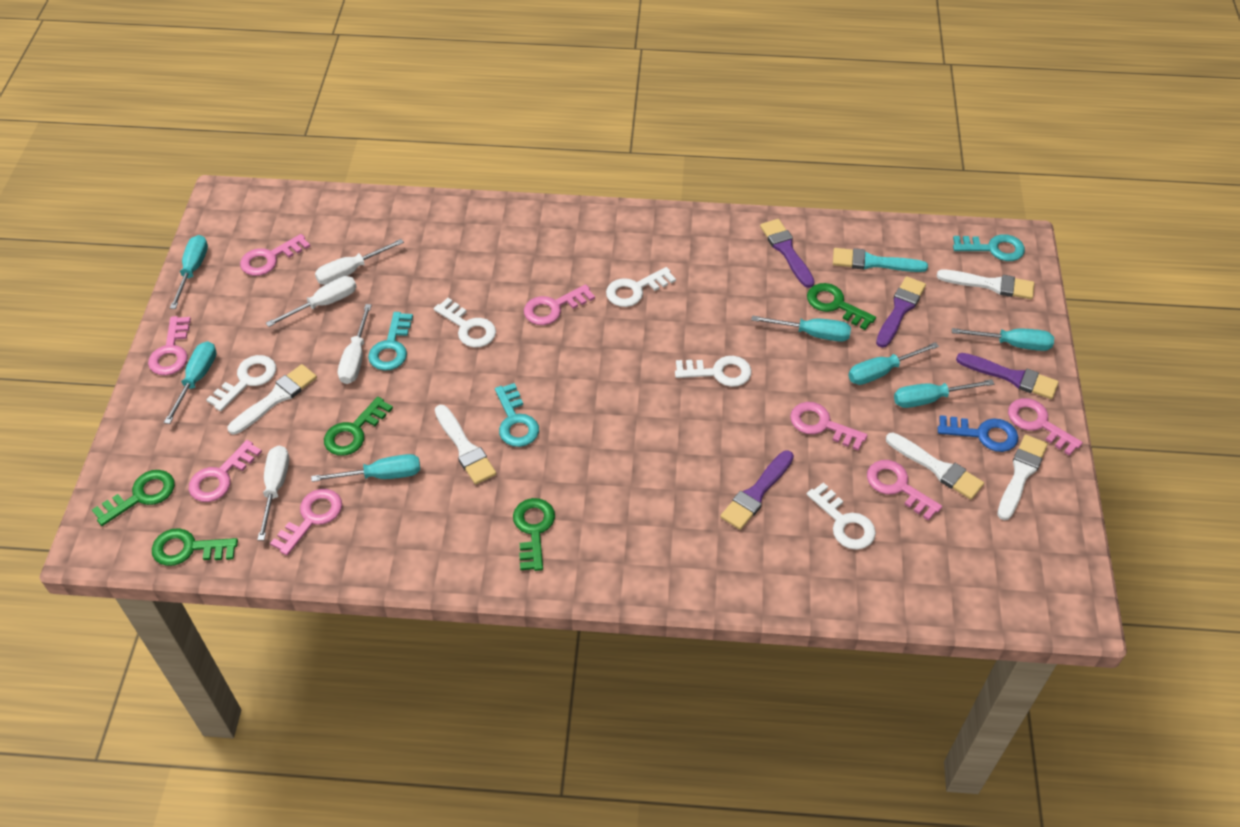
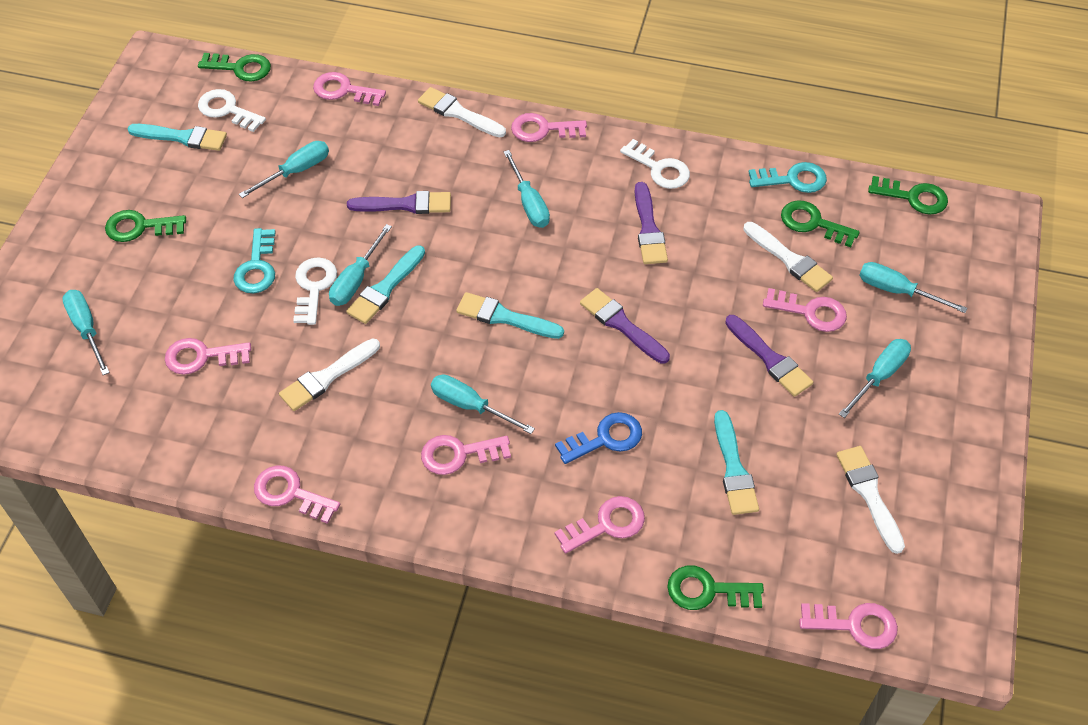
turquoise brush: 1 -> 4
turquoise key: 3 -> 2
white brush: 5 -> 4
white key: 5 -> 3
white screwdriver: 4 -> 0

